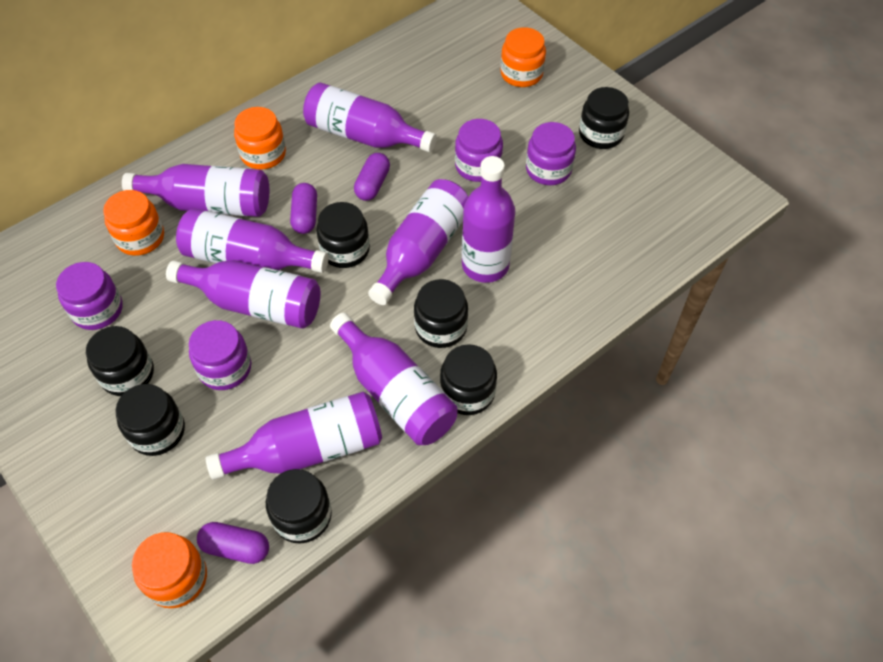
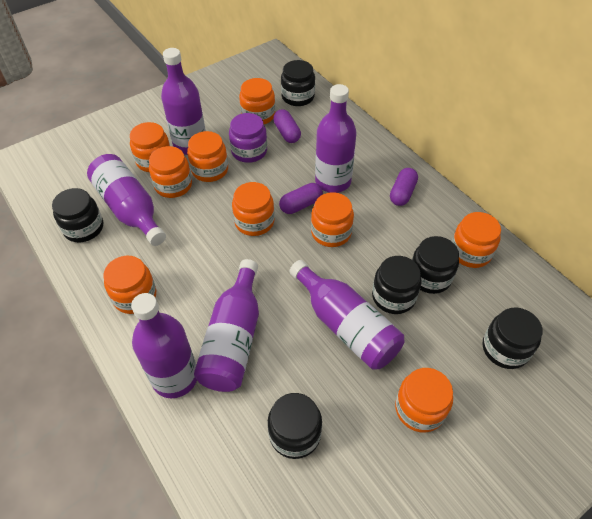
black jar: 7 -> 6
orange jar: 4 -> 9
purple bottle: 8 -> 6
purple jar: 4 -> 1

